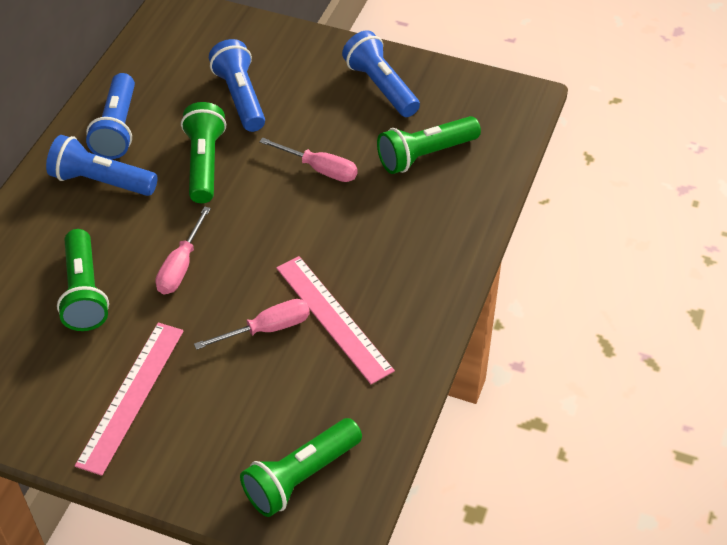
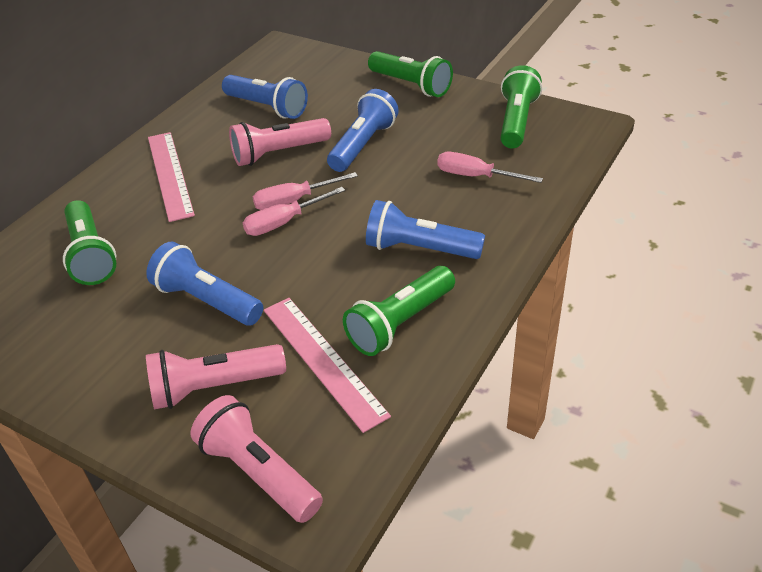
pink flashlight: 0 -> 3

